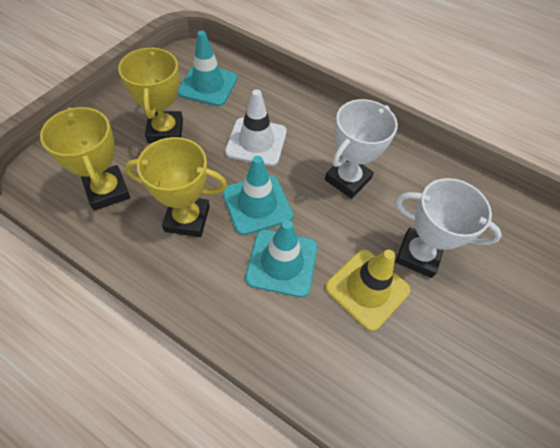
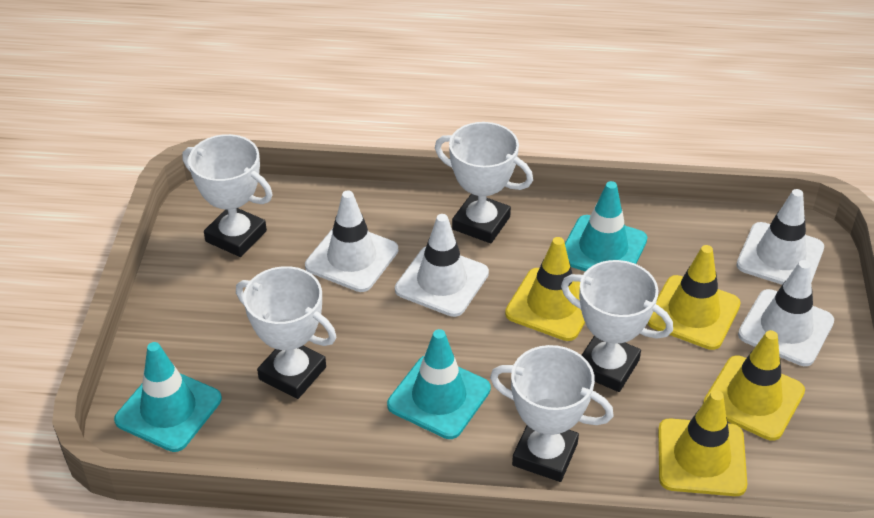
white traffic cone: 1 -> 4
white trophy: 2 -> 5
yellow traffic cone: 1 -> 4
yellow trophy: 3 -> 0

